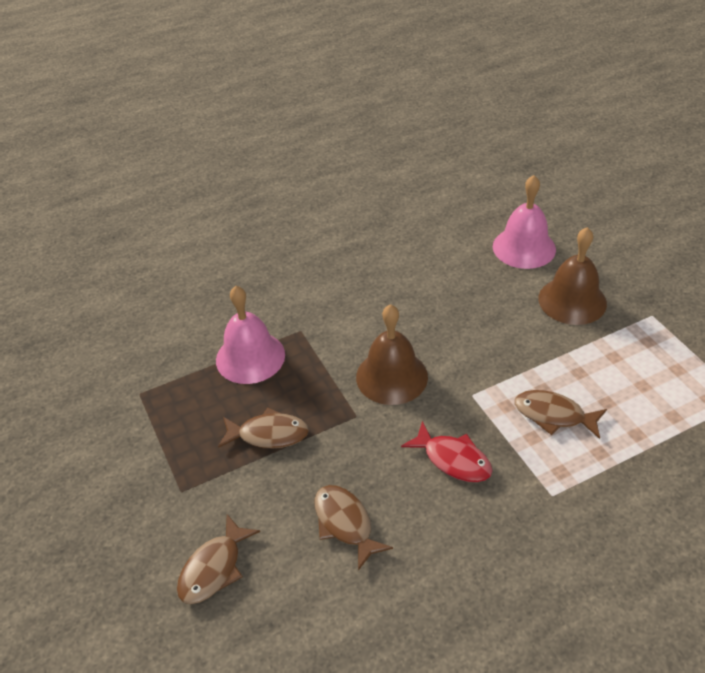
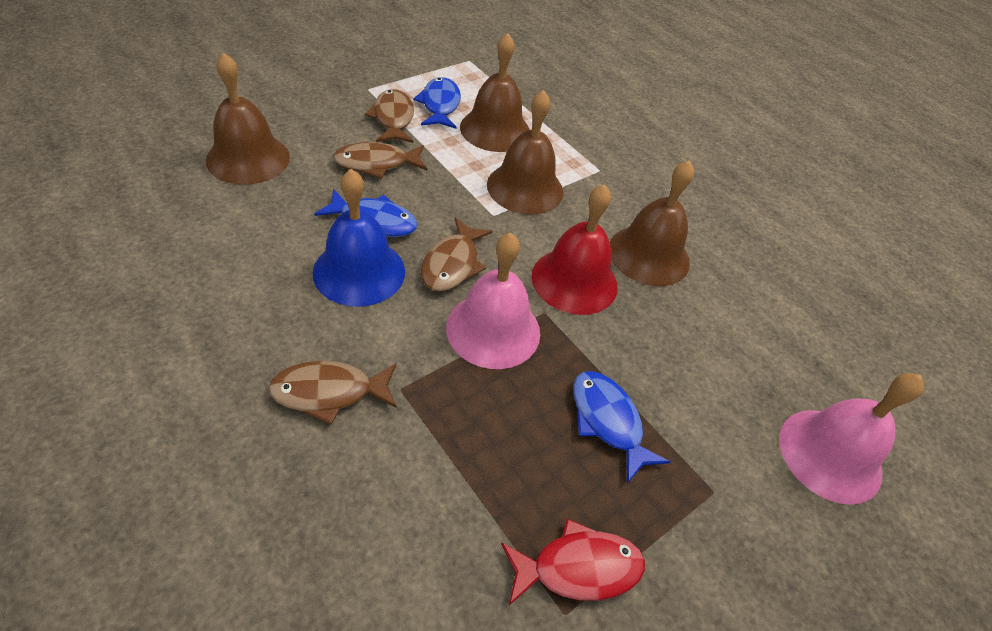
blue bell: 0 -> 1
blue fish: 0 -> 3
brown bell: 2 -> 4
red bell: 0 -> 1

